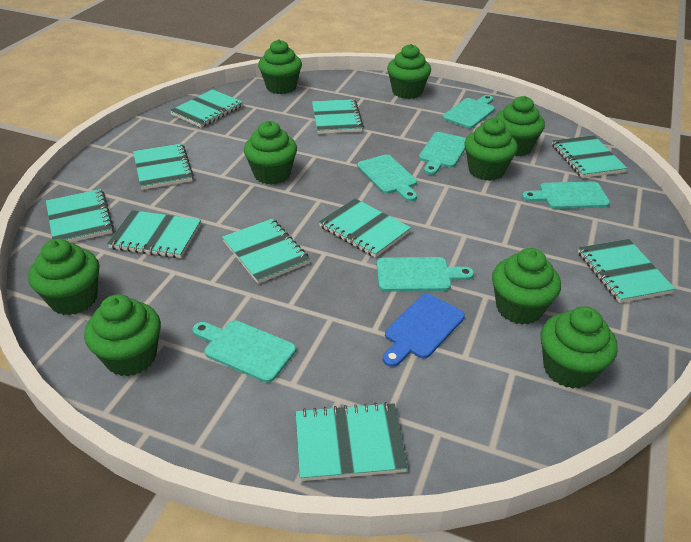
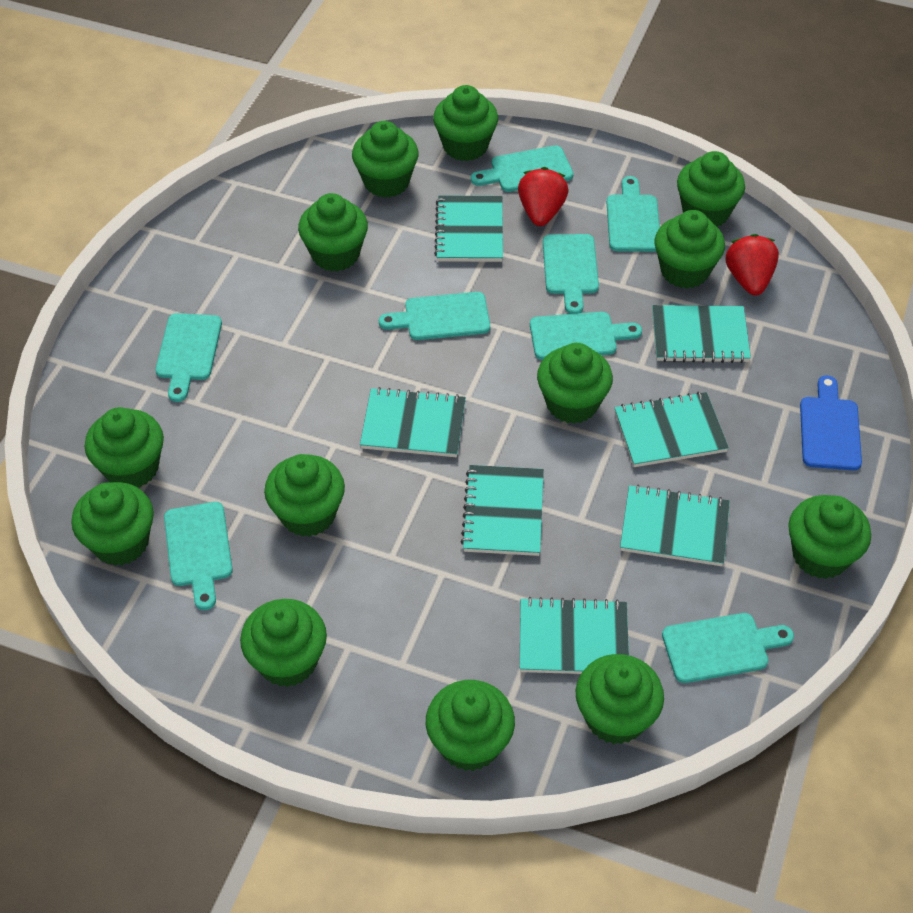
green cupcake: 9 -> 13
red strawberry: 0 -> 2
turquoise cutting board: 6 -> 8
turquoise notebook: 10 -> 7

